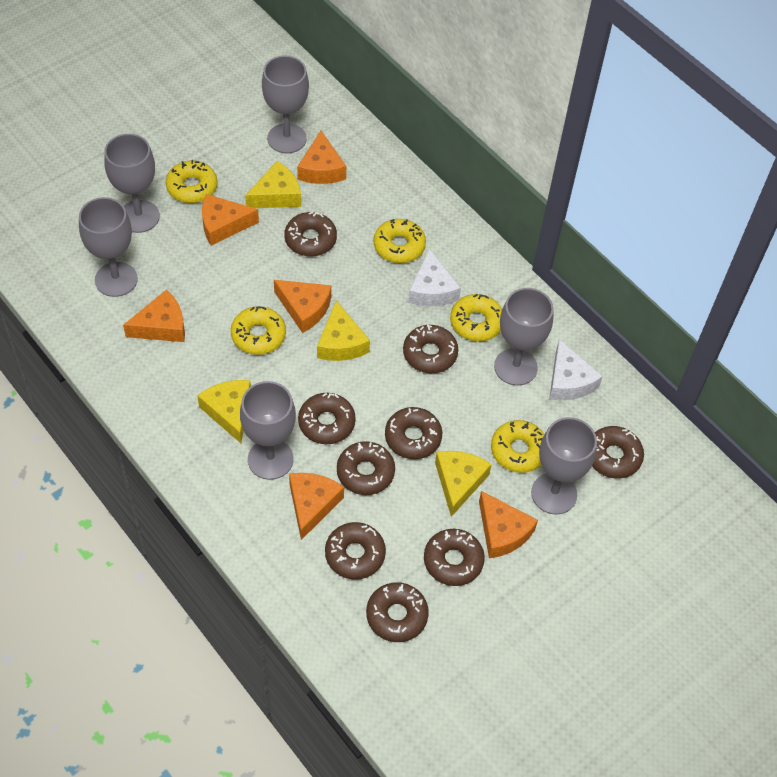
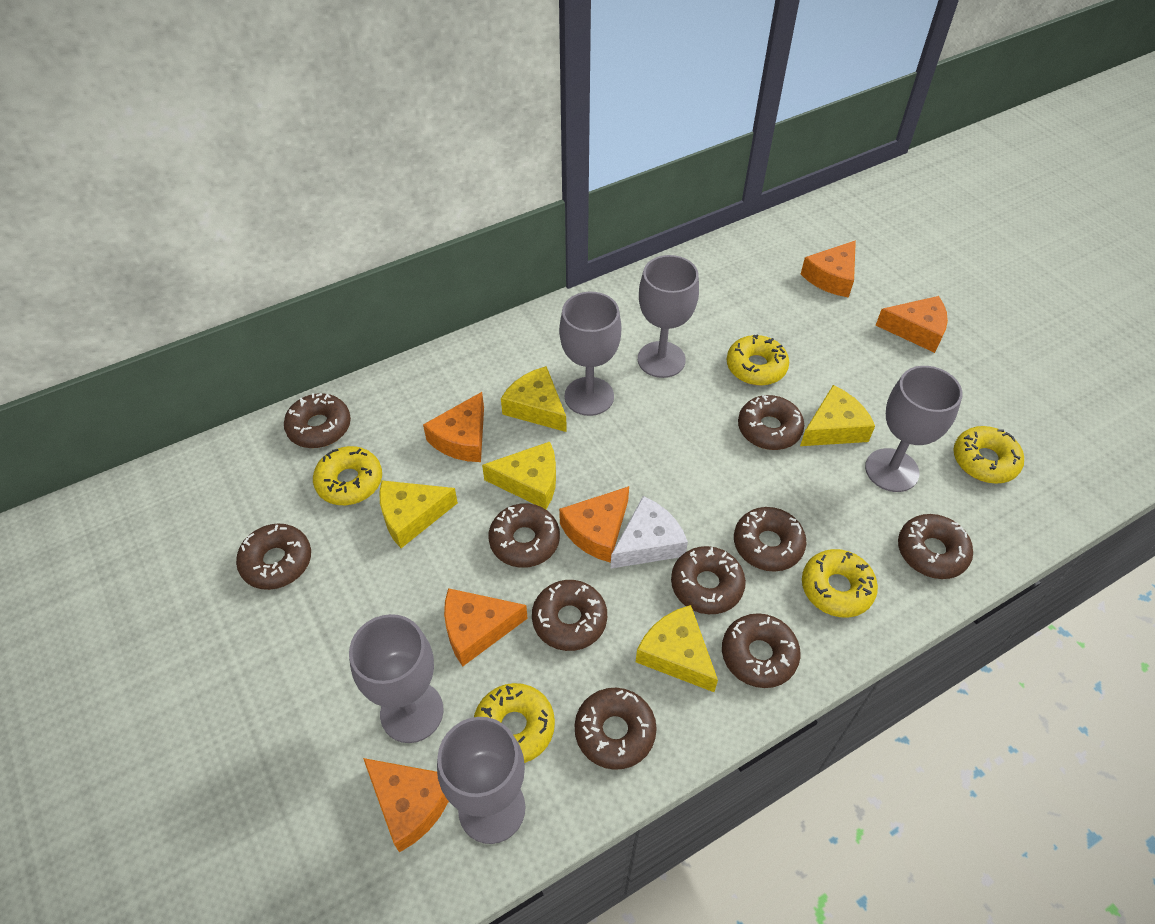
brown donut: 9 -> 10
grey goblet: 6 -> 5
white cheese: 2 -> 1
yellow cheese: 4 -> 5

